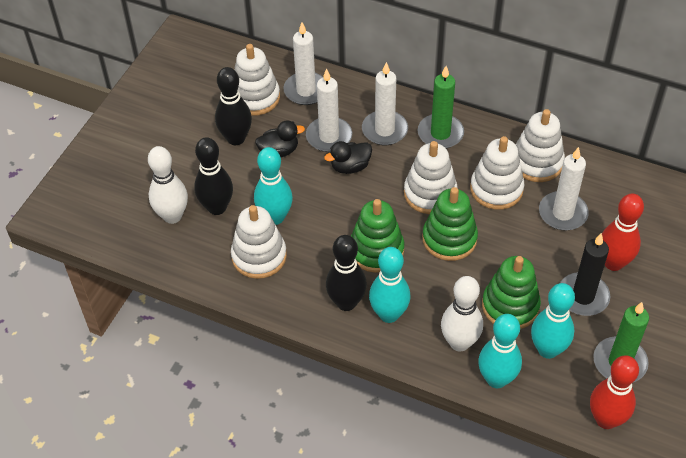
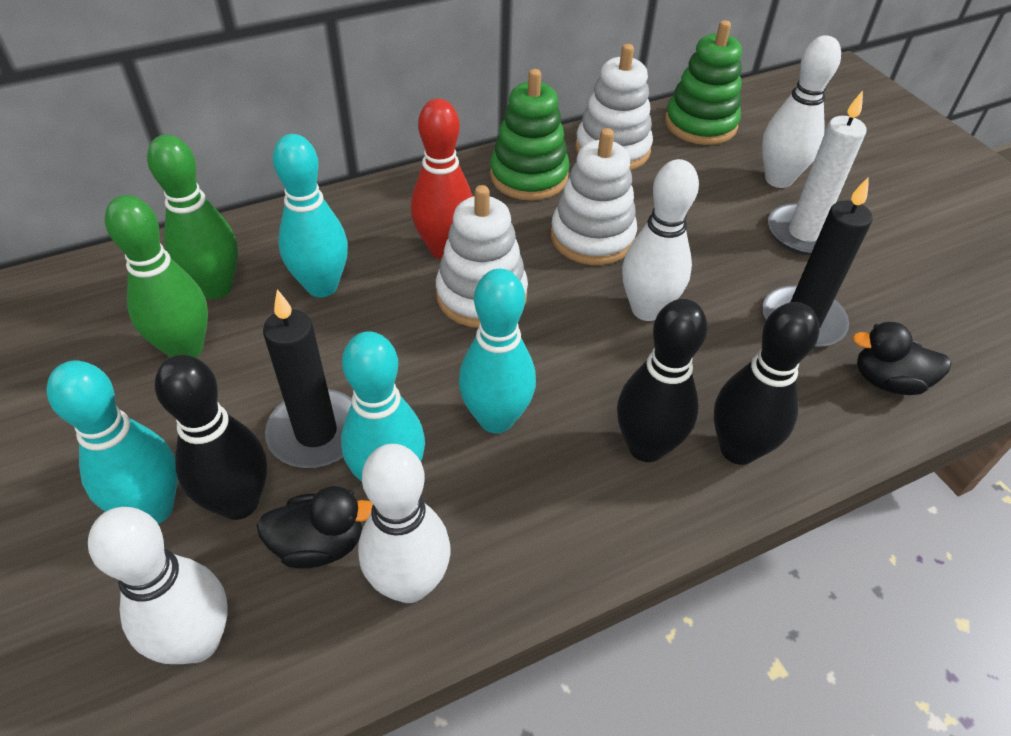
black candle: 1 -> 2
green bowling pin: 0 -> 2
green candle: 2 -> 0
green stacking toy: 3 -> 2
red bowling pin: 2 -> 1
white bowling pin: 2 -> 4
white candle: 4 -> 1
white stacking toy: 5 -> 3

